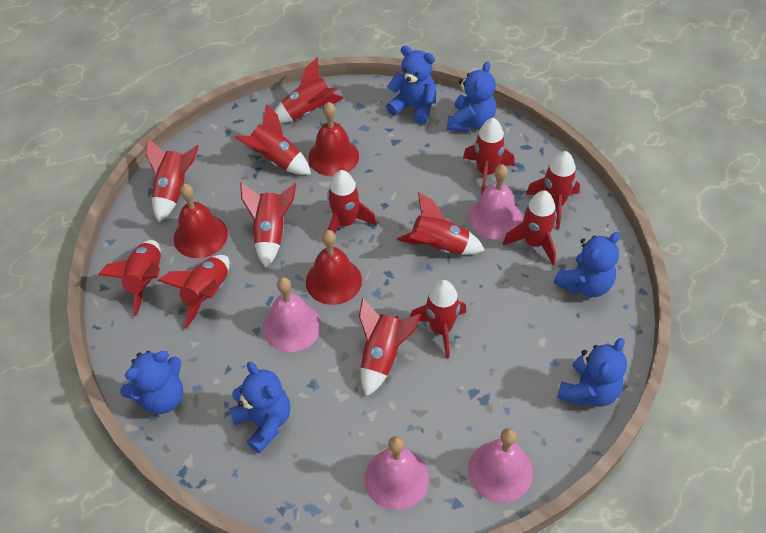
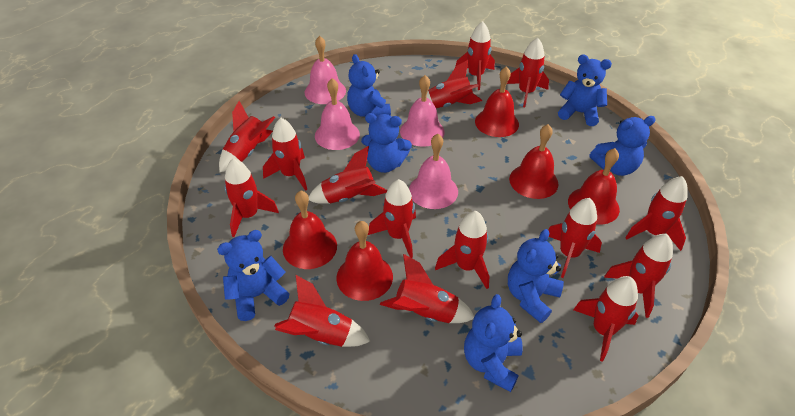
blue teddy bear: 6 -> 7
red bell: 3 -> 5
red rocket: 13 -> 15

